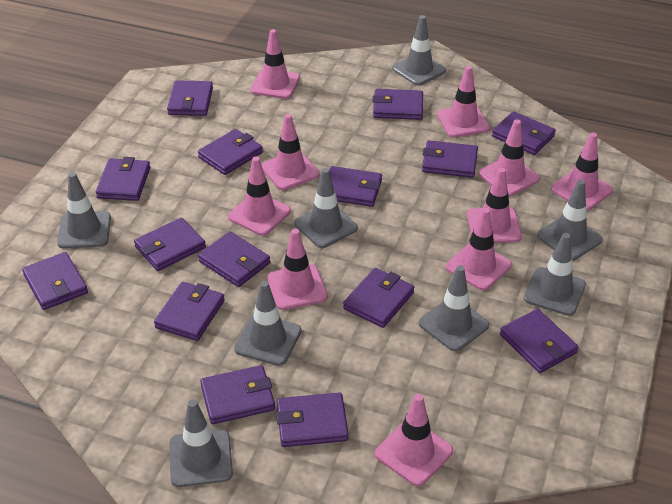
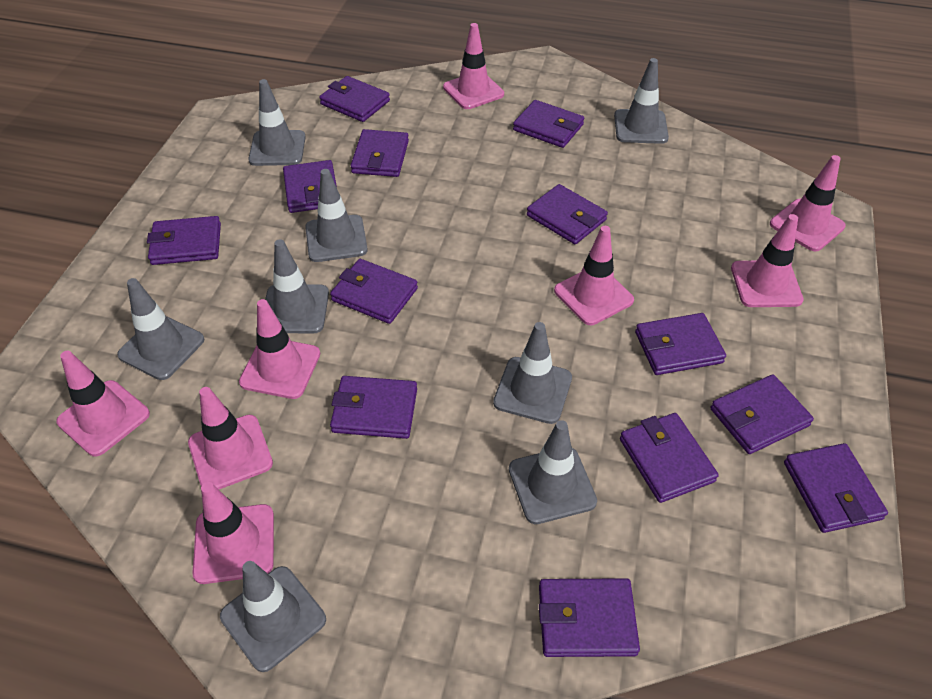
pink traffic cone: 10 -> 8
purple wallet: 15 -> 13

